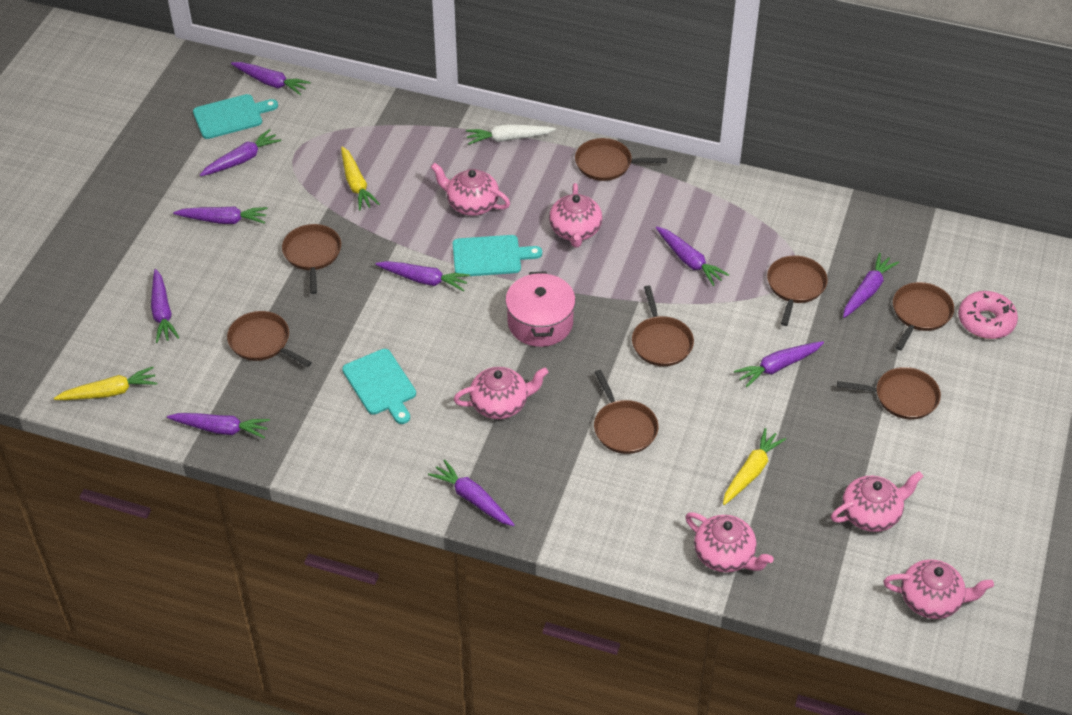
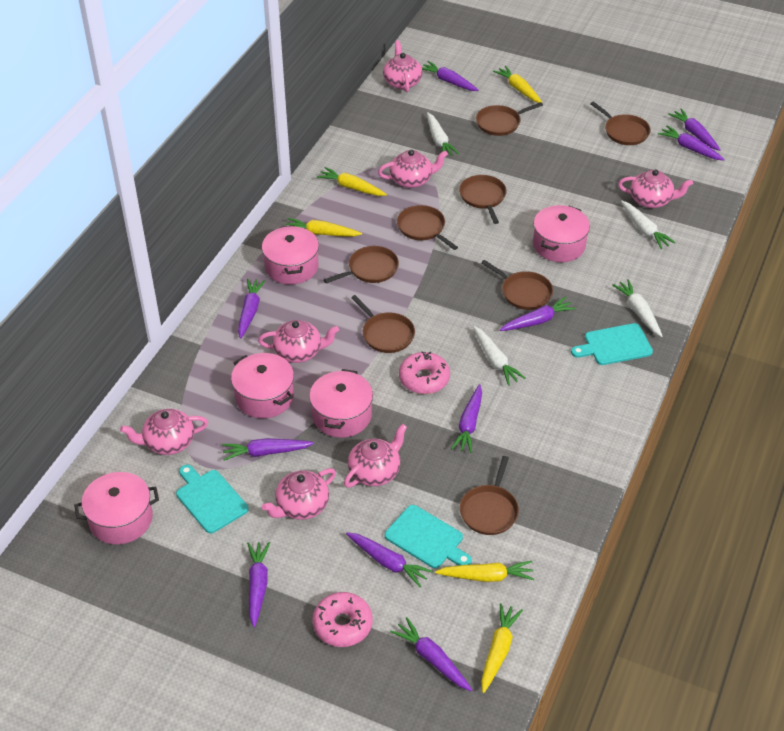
pink donut: 1 -> 2
pink pot: 1 -> 5
pink teapot: 6 -> 7
white carrot: 1 -> 4
yellow carrot: 3 -> 5

